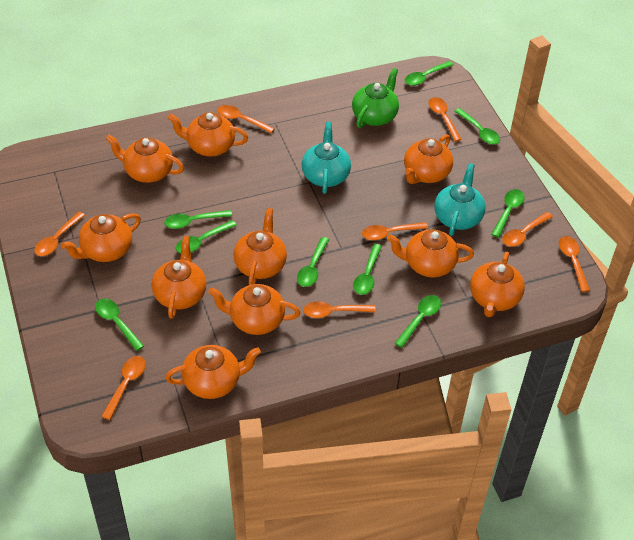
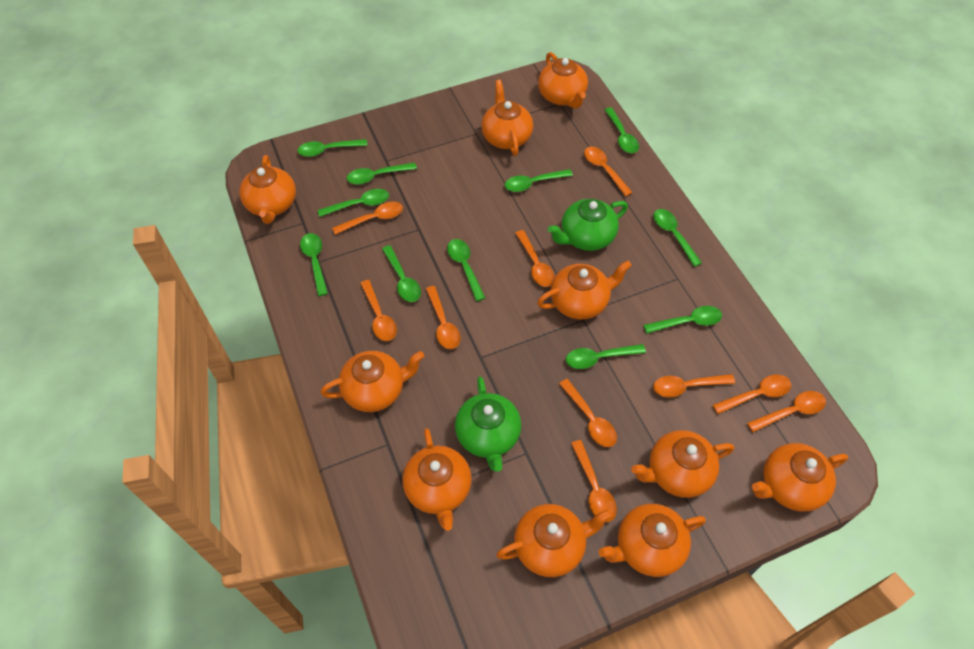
green spoon: 9 -> 11
green teapot: 1 -> 2
orange spoon: 8 -> 10
turquoise teapot: 2 -> 0

